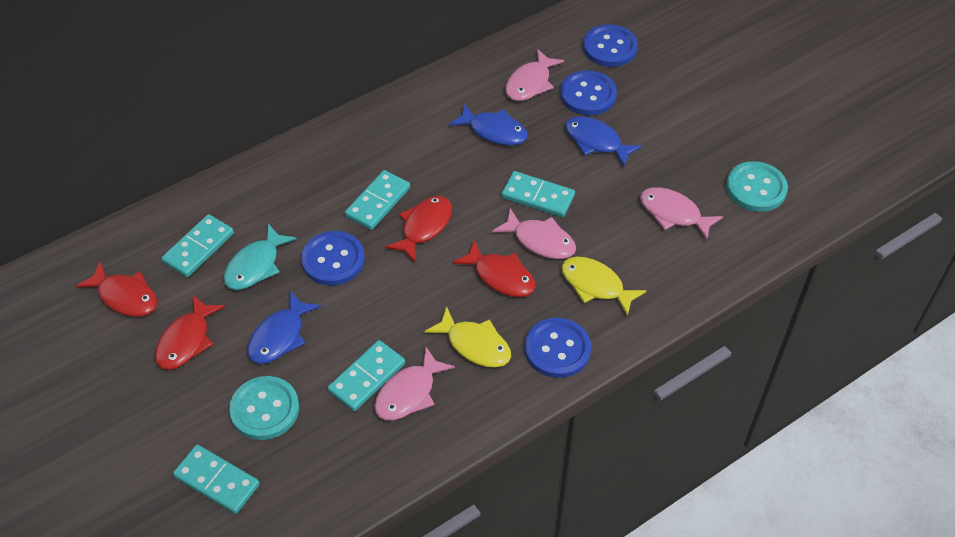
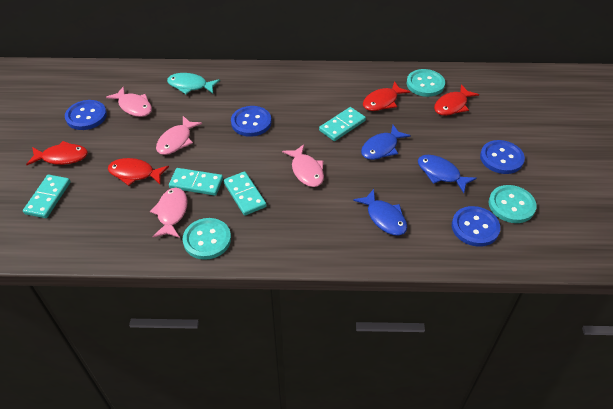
turquoise button: 2 -> 3
turquoise domino: 5 -> 4
yellow fish: 2 -> 0

